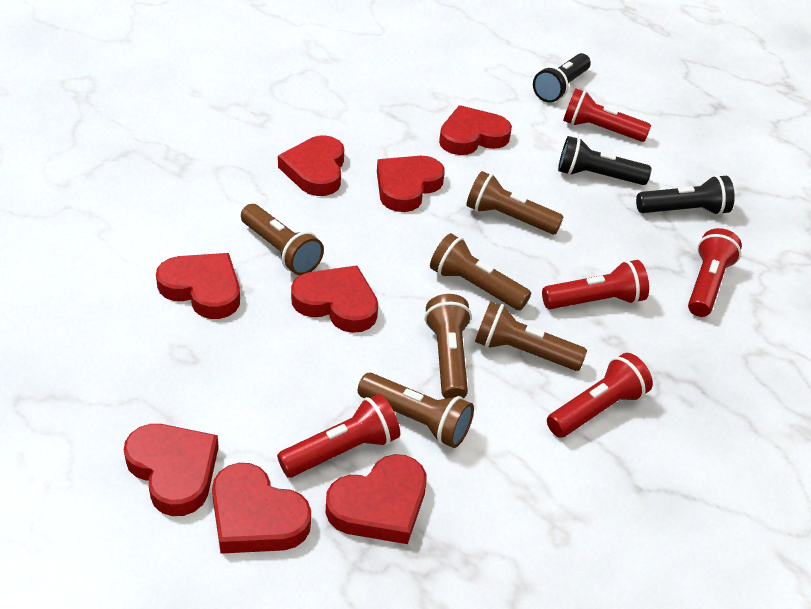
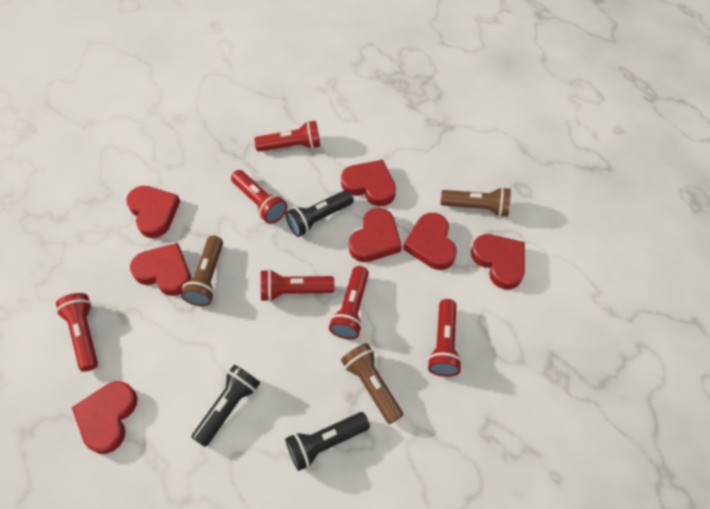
brown flashlight: 6 -> 3
red flashlight: 5 -> 6
red heart: 8 -> 7

